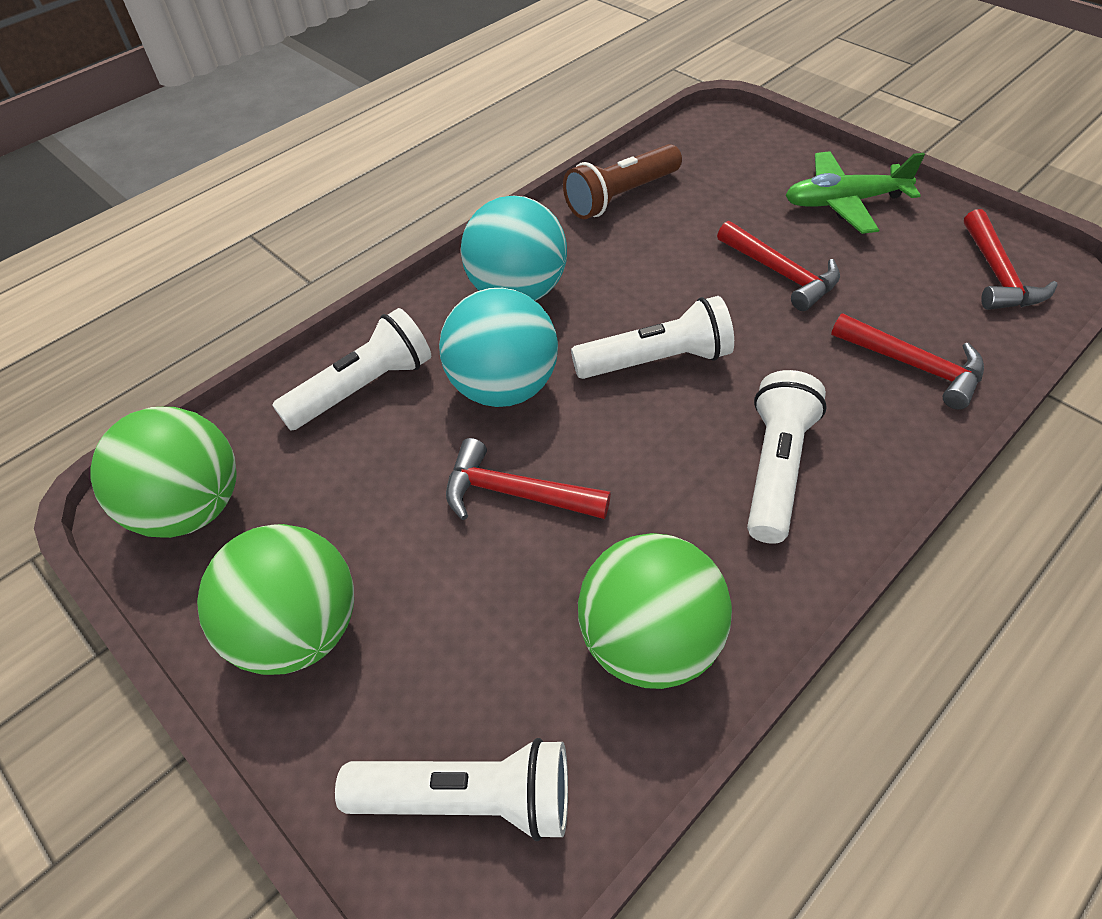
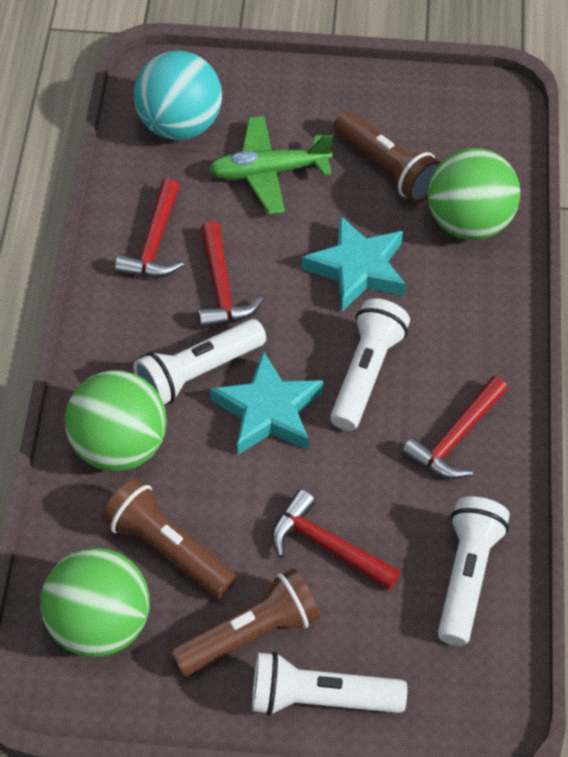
brown flashlight: 1 -> 3
turquoise ball: 2 -> 1
turquoise star: 0 -> 2

